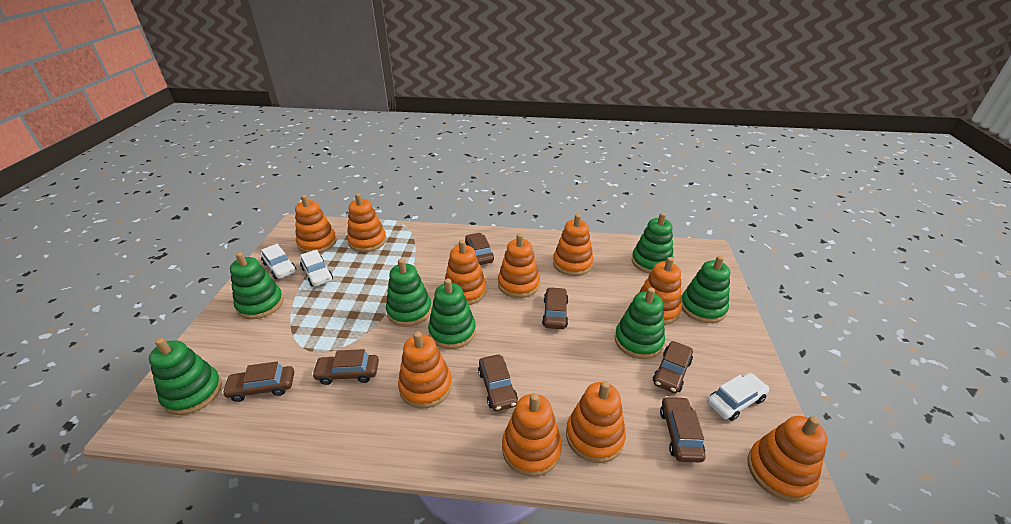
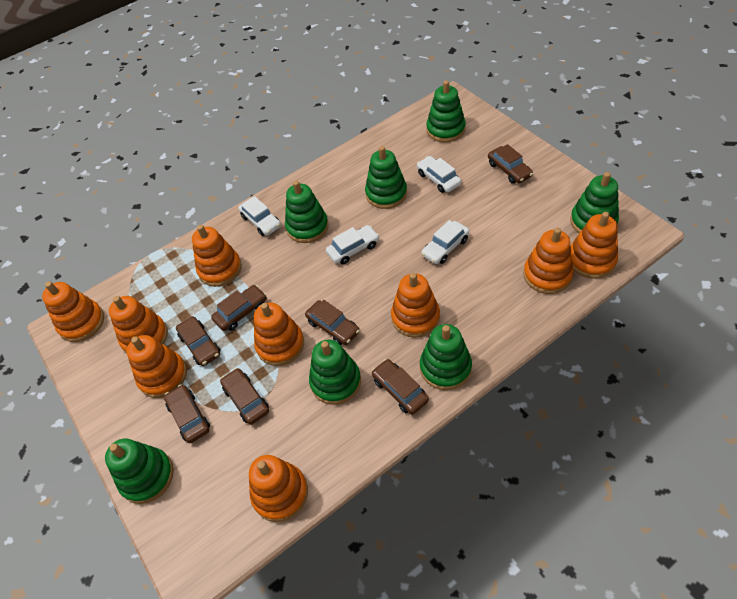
orange stacking toy: 10 -> 9
white car: 3 -> 4

